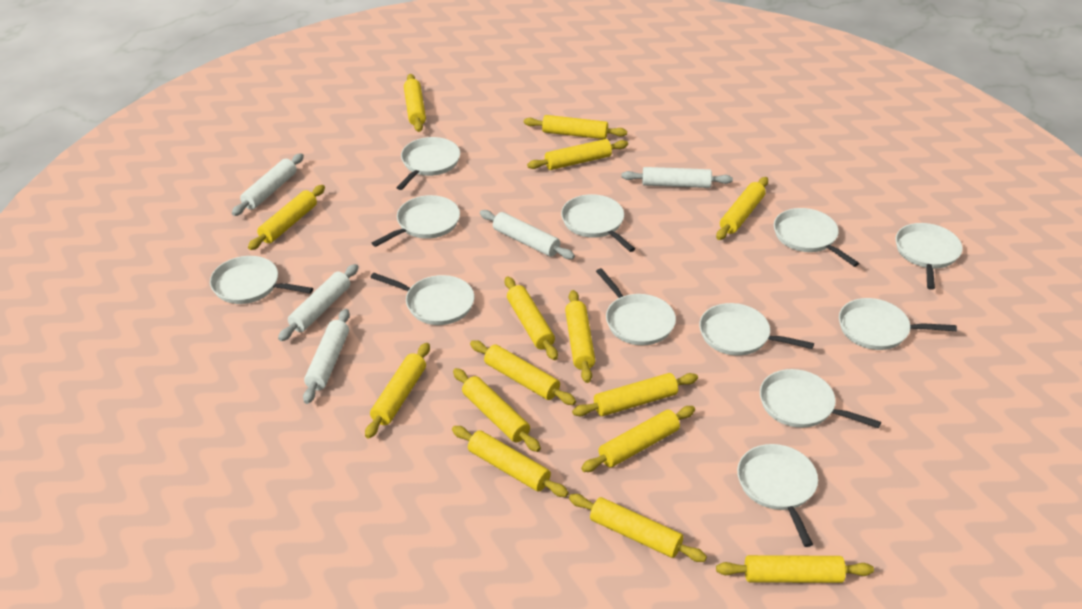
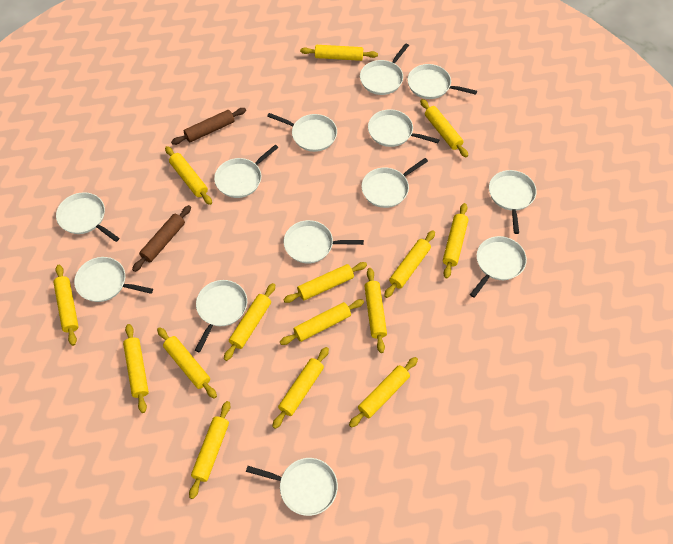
brown rolling pin: 0 -> 2
white pan: 12 -> 13
white rolling pin: 5 -> 0

